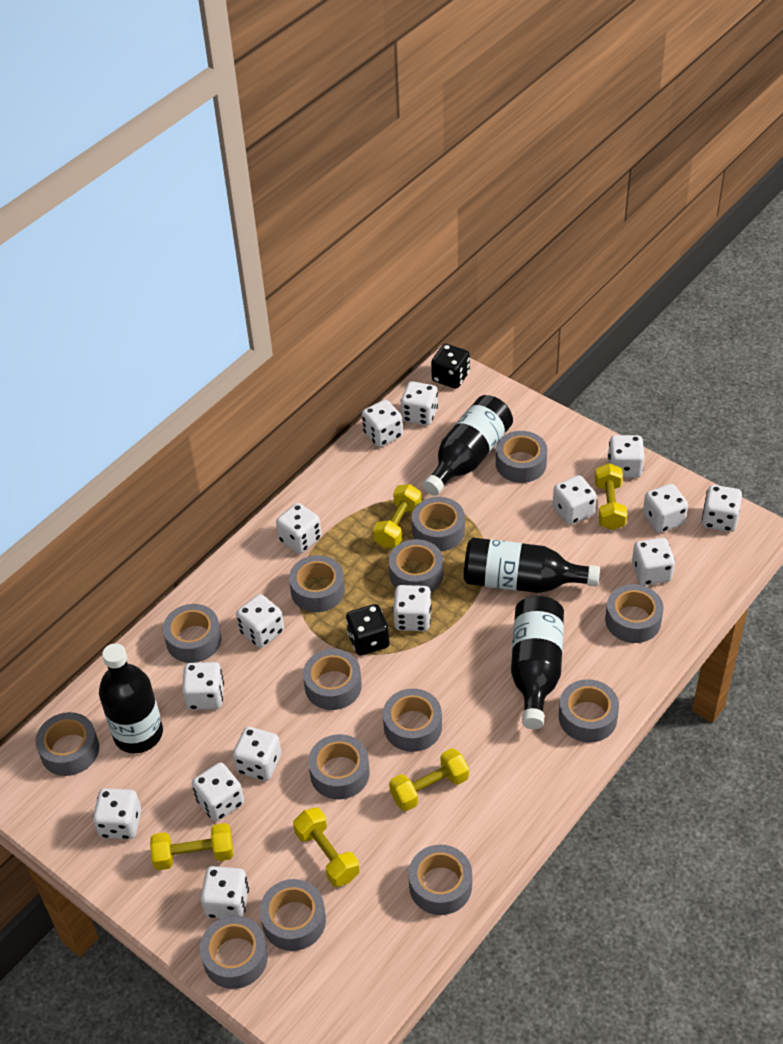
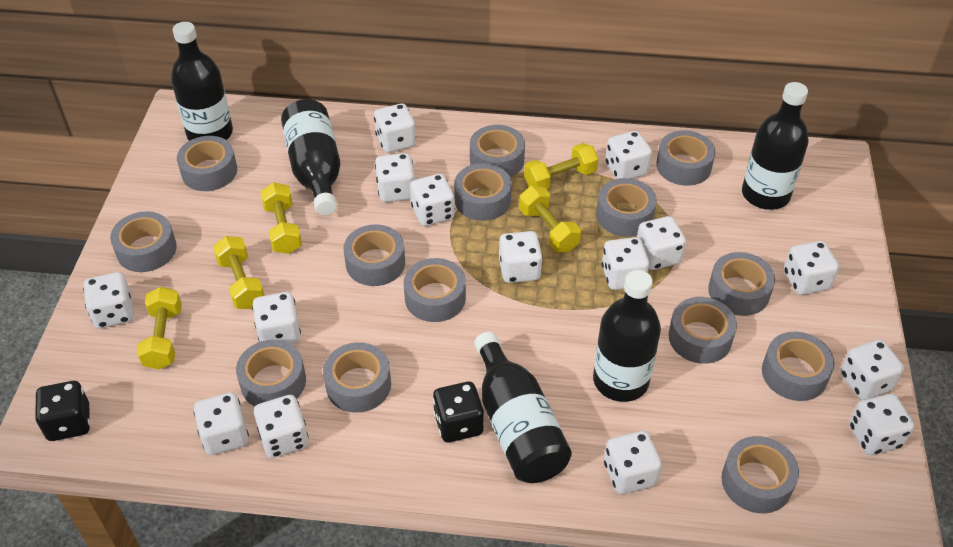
black bottle: 4 -> 5

